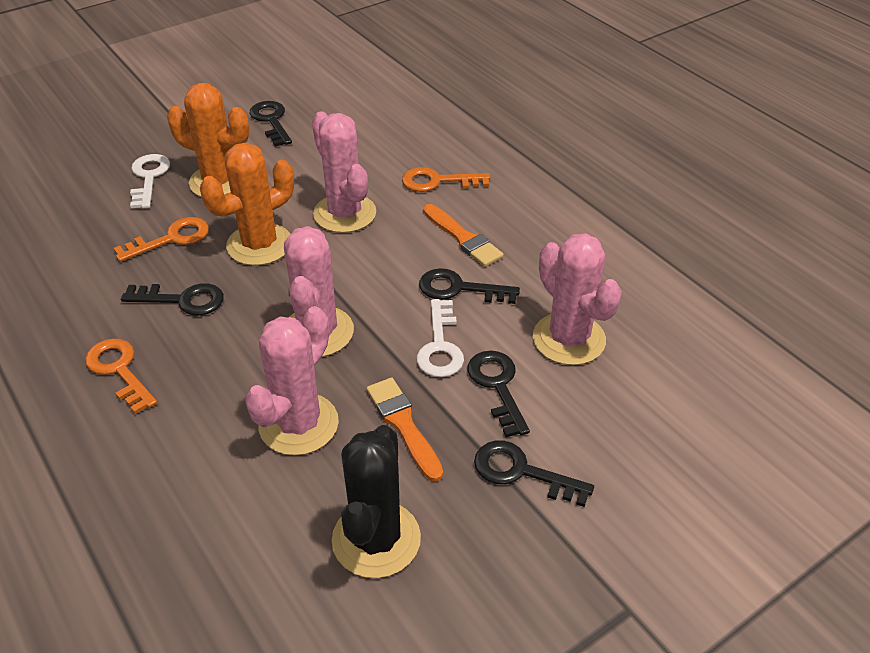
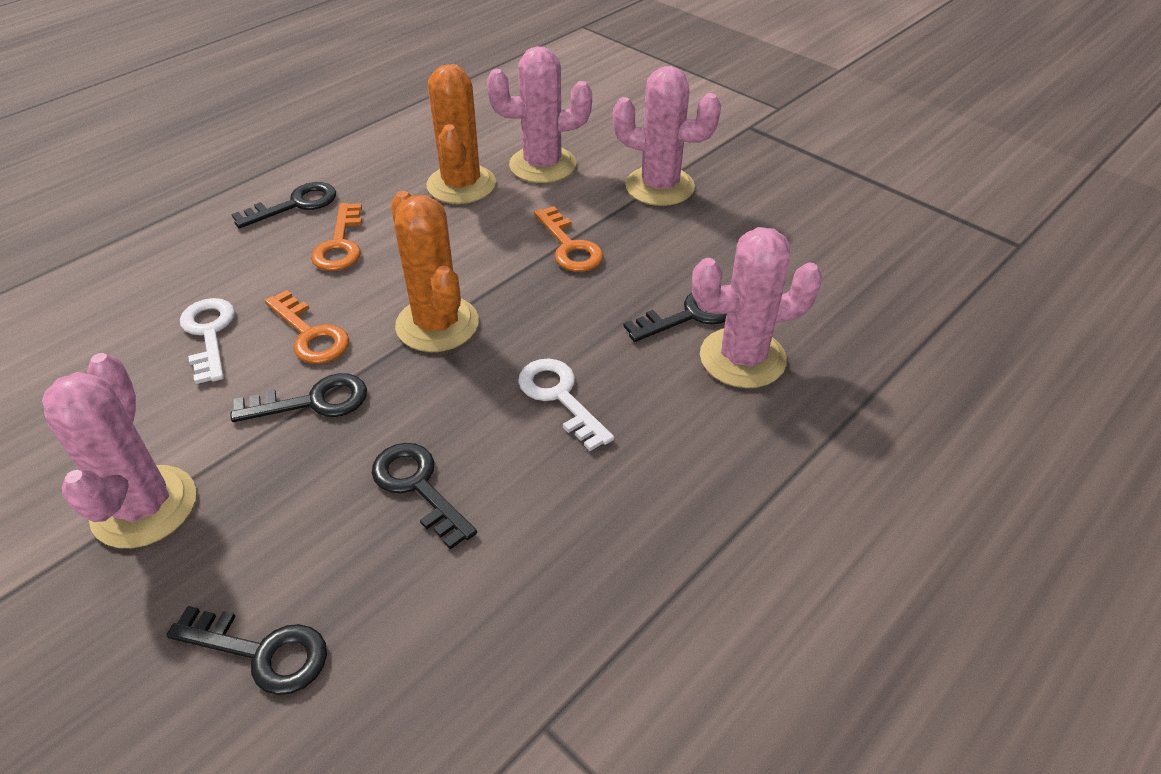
black cactus: 1 -> 0
orange brush: 2 -> 0

